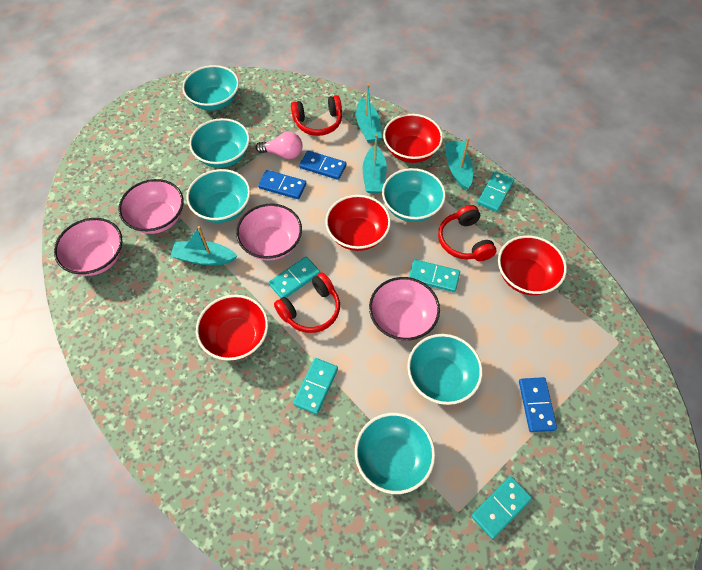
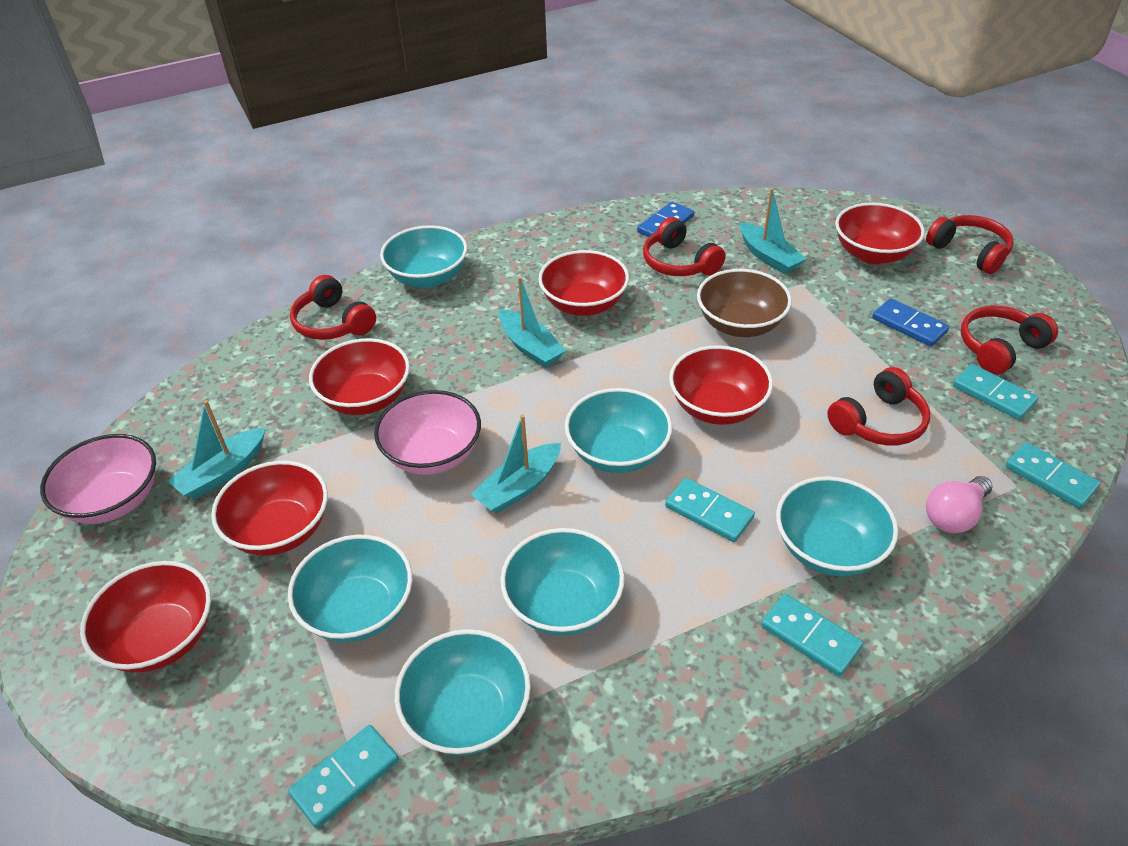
blue domino: 3 -> 2
brown bowl: 0 -> 1
pink bowl: 4 -> 2
red bowl: 4 -> 6
red headphones: 3 -> 5

